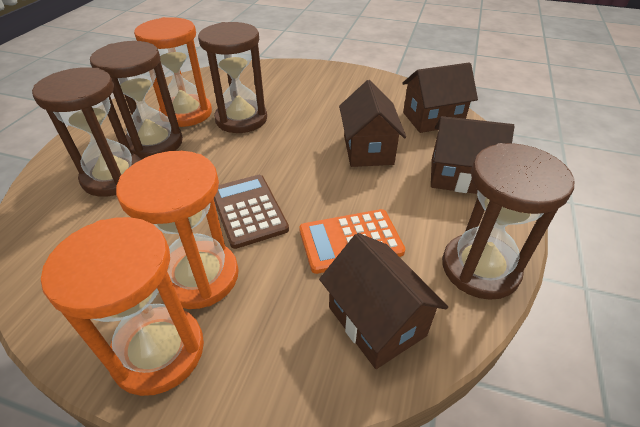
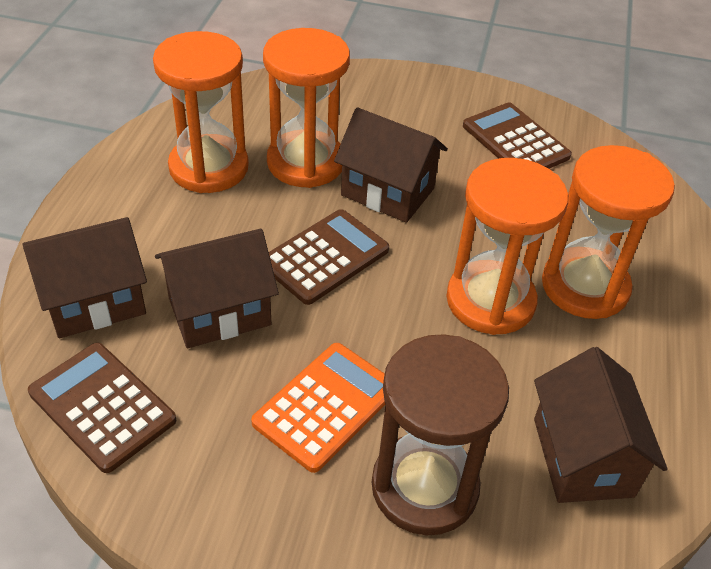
brown calculator: 1 -> 3
brown hourglass: 4 -> 1
orange hourglass: 3 -> 4

